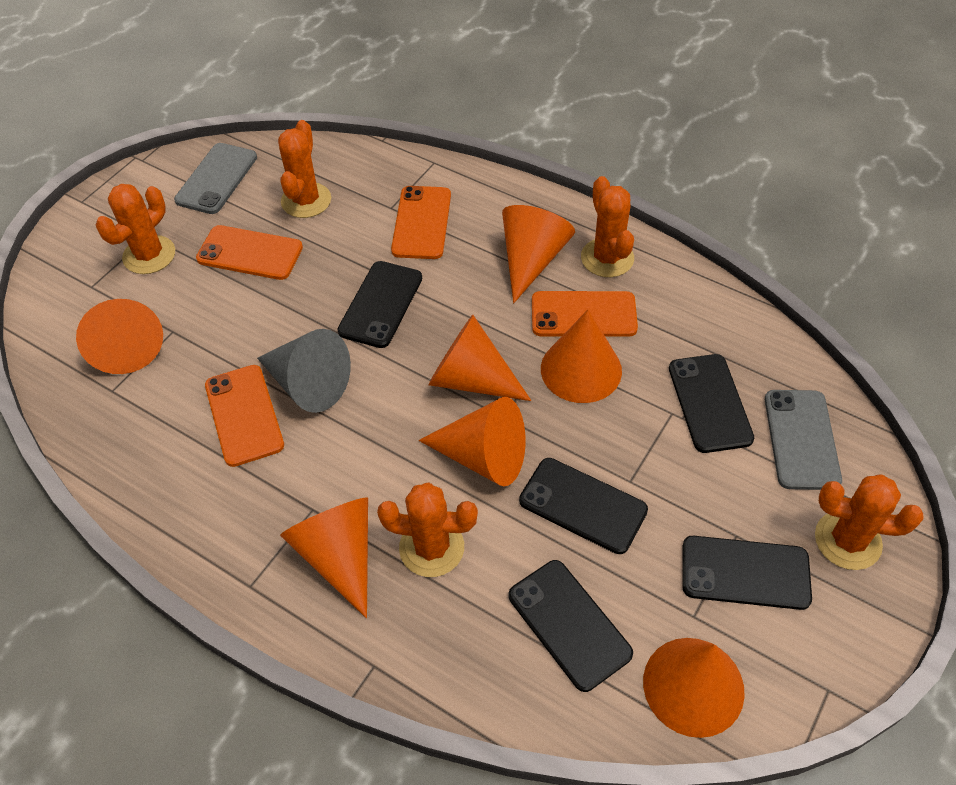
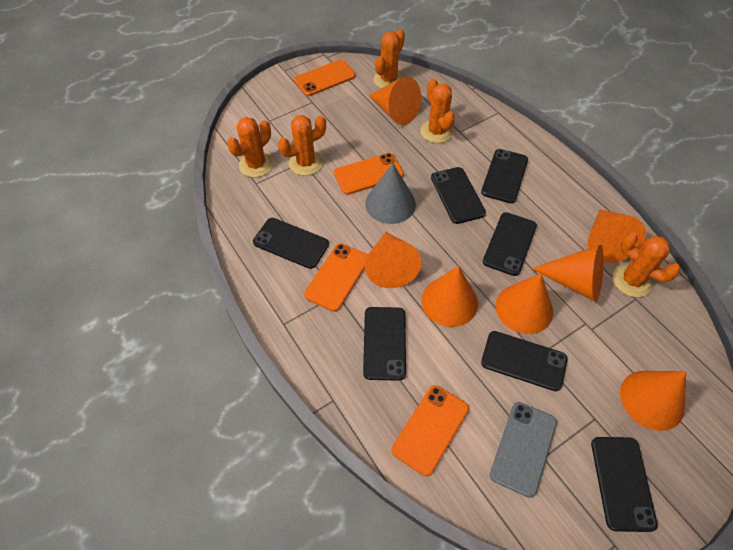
black phone: 5 -> 7
grey phone: 2 -> 1

